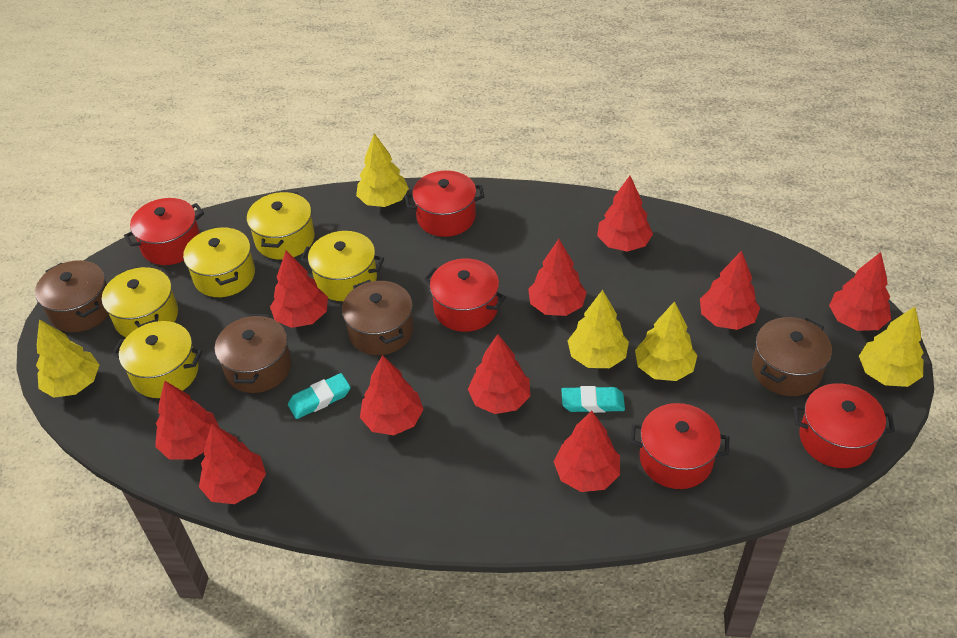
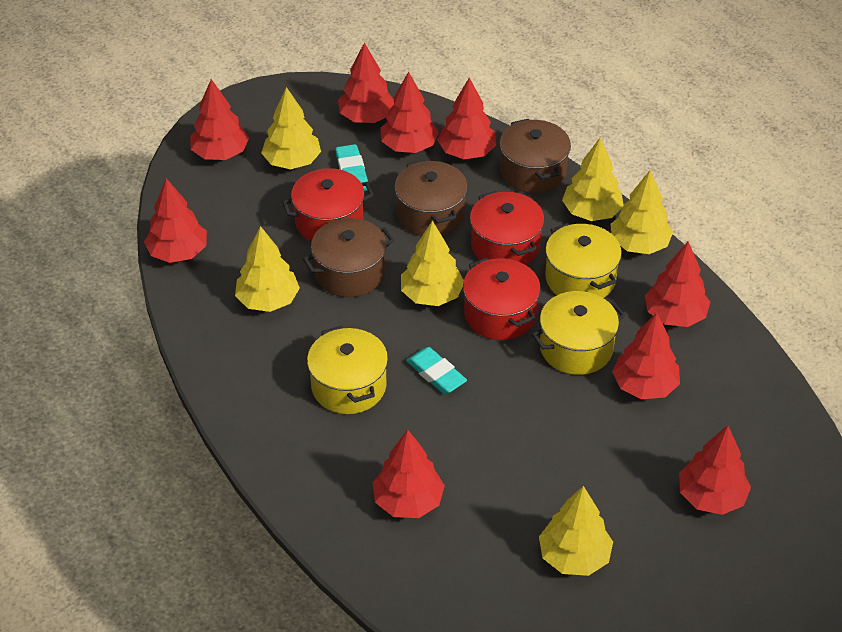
brown pot: 4 -> 3
red pot: 5 -> 3
red tree: 10 -> 9
yellow pot: 5 -> 3
yellow tree: 5 -> 6

